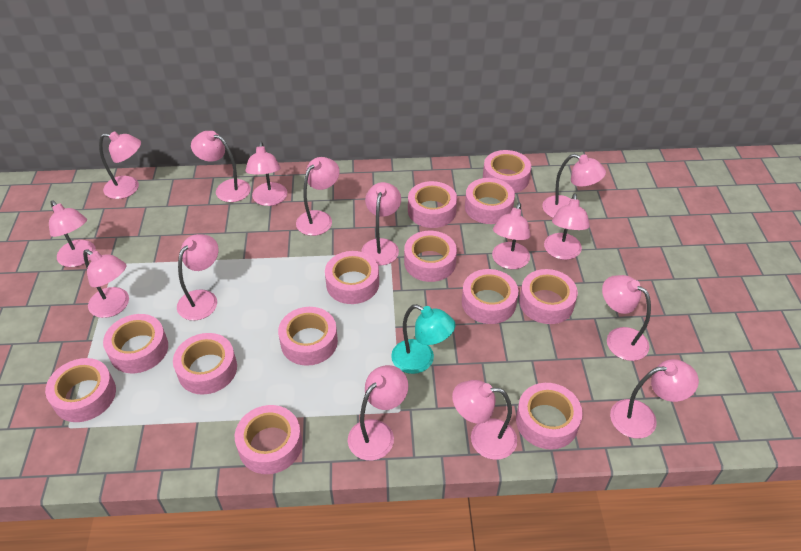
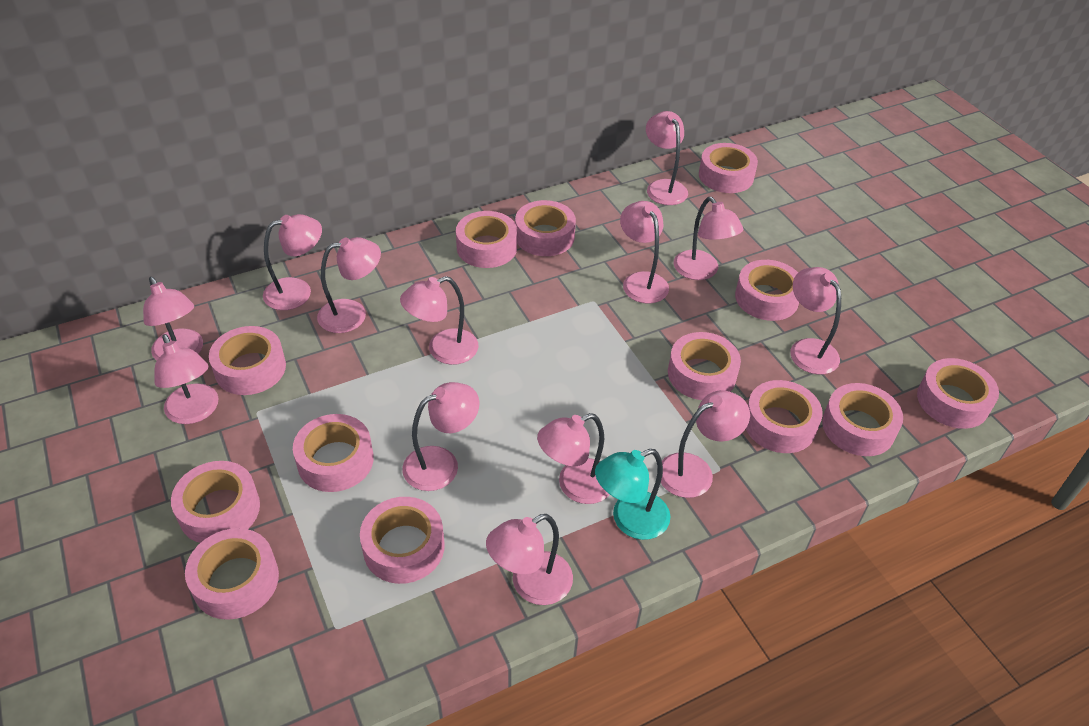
pink lamp: 15 -> 13

